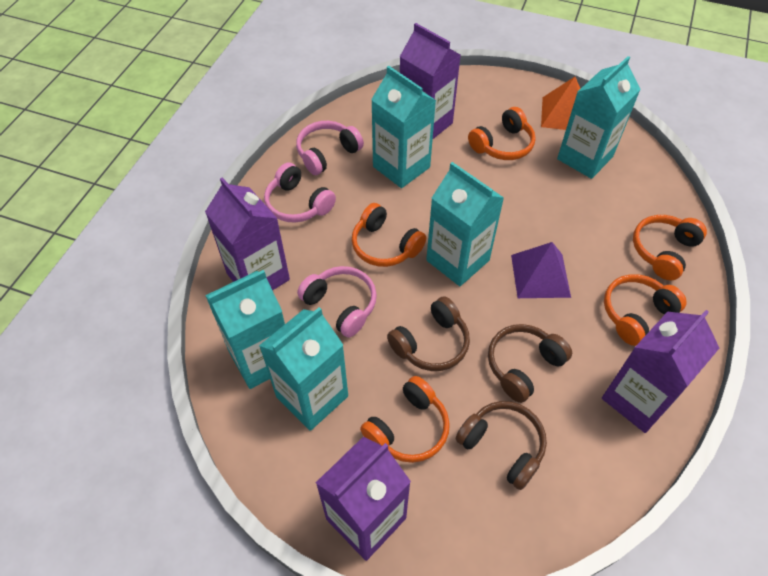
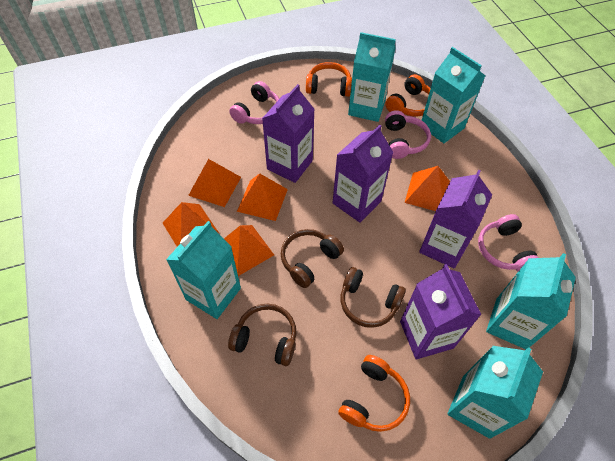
orange headphones: 5 -> 3
orange pyramid: 1 -> 5
purple pyramid: 1 -> 0

